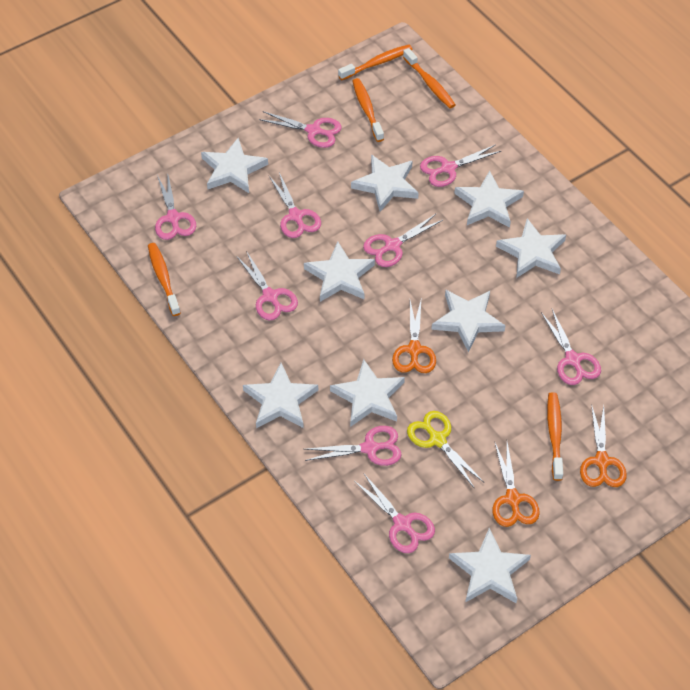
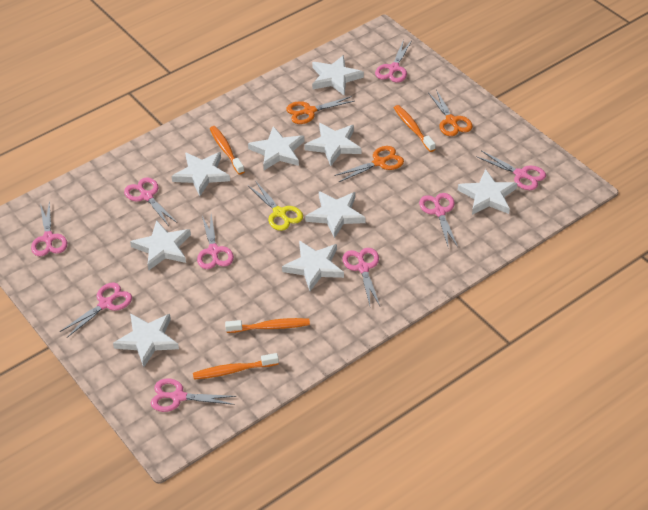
orange toothbrush: 5 -> 4

